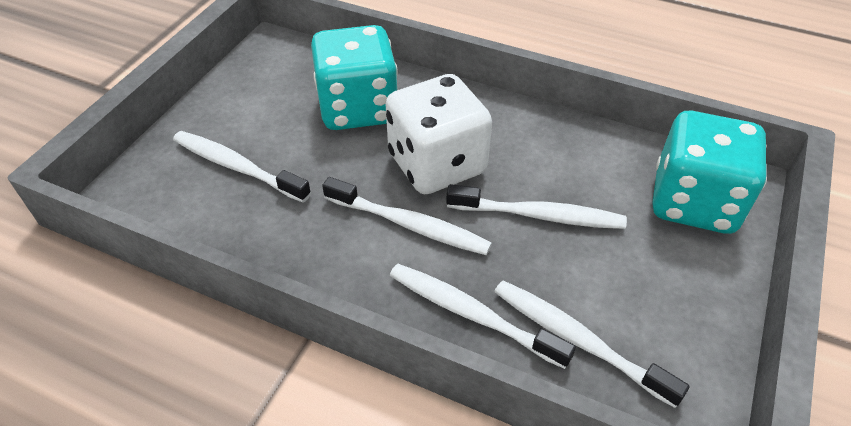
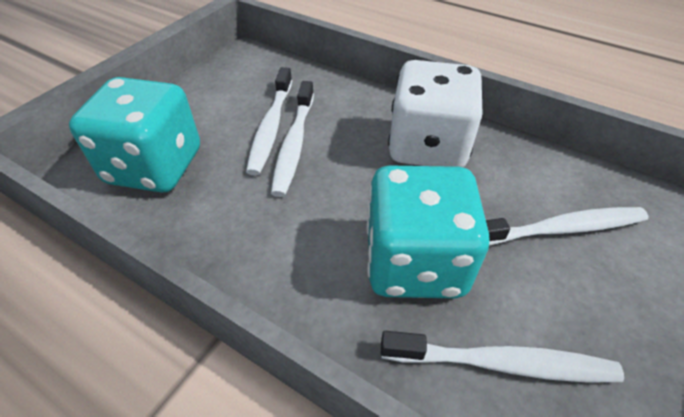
white toothbrush: 5 -> 4

